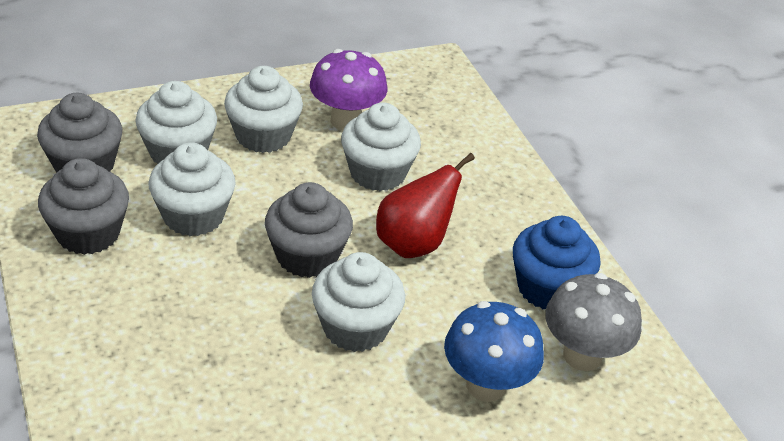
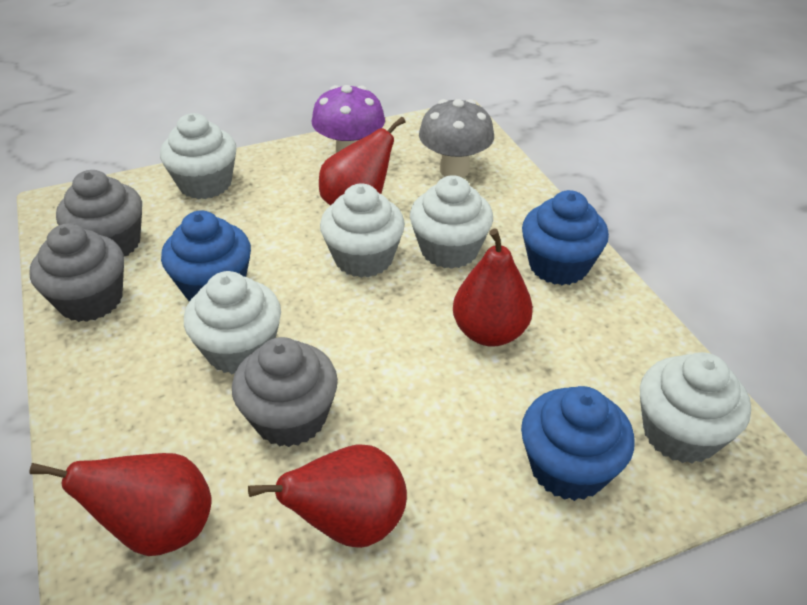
blue cupcake: 1 -> 3
blue mushroom: 1 -> 0
red pear: 1 -> 4

